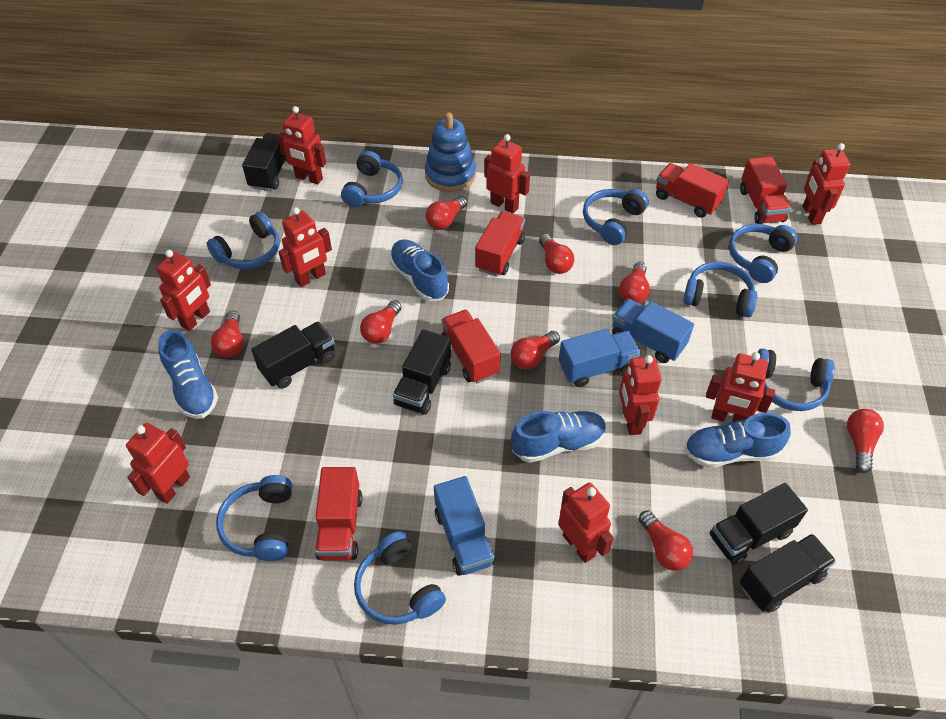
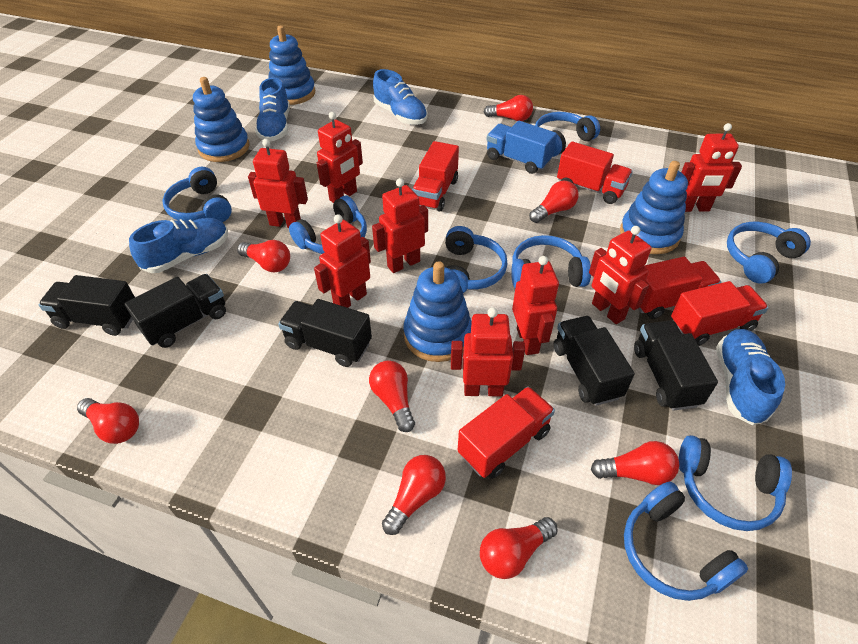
blue stacking toy: 1 -> 4
blue truck: 3 -> 1
red robot: 9 -> 8

